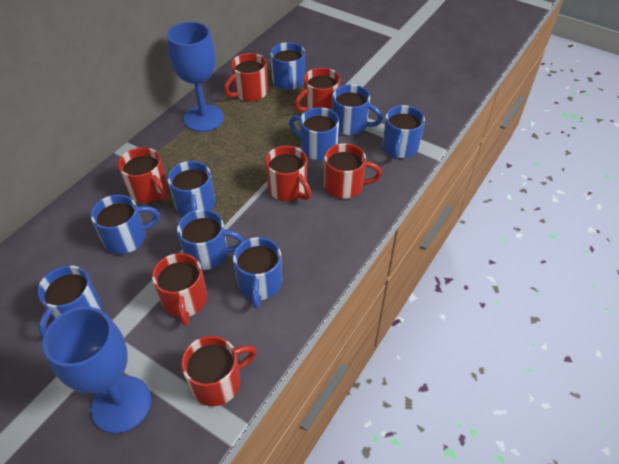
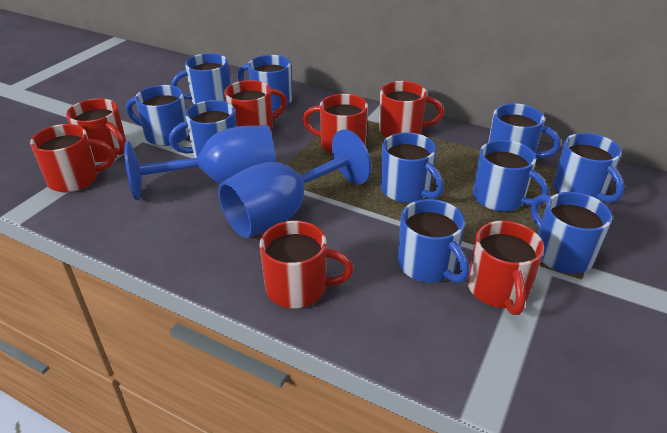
blue mug: 9 -> 10

